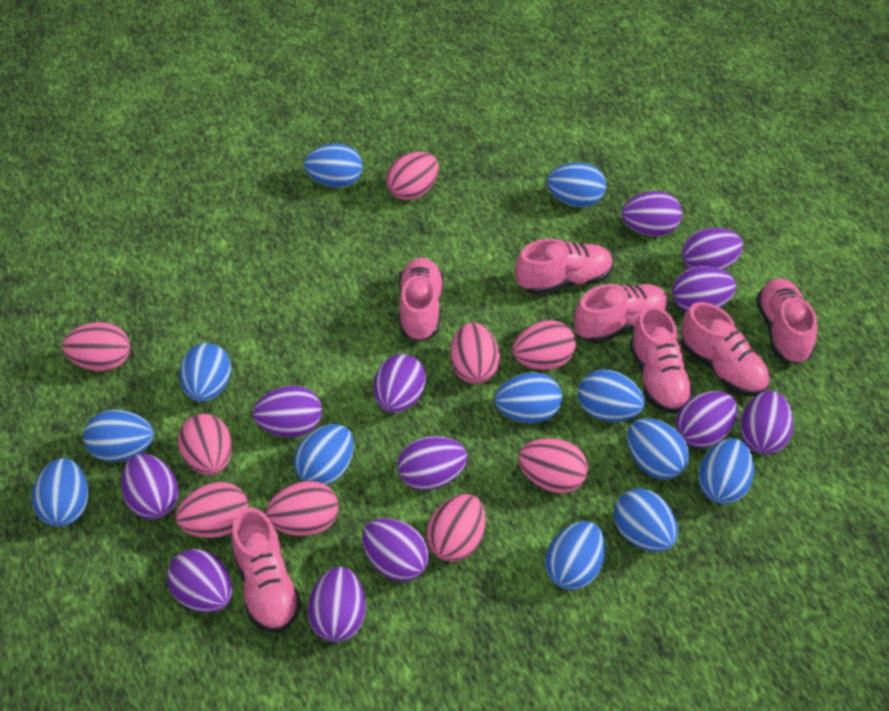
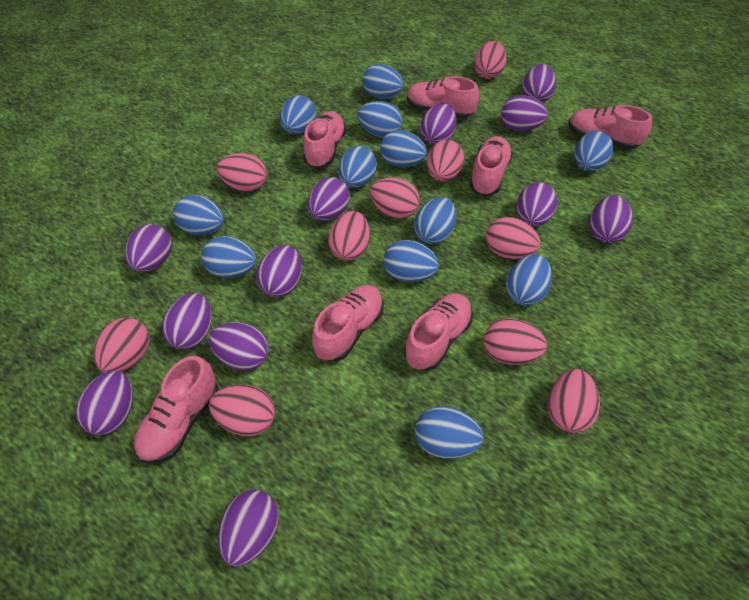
pink egg: 9 -> 10

